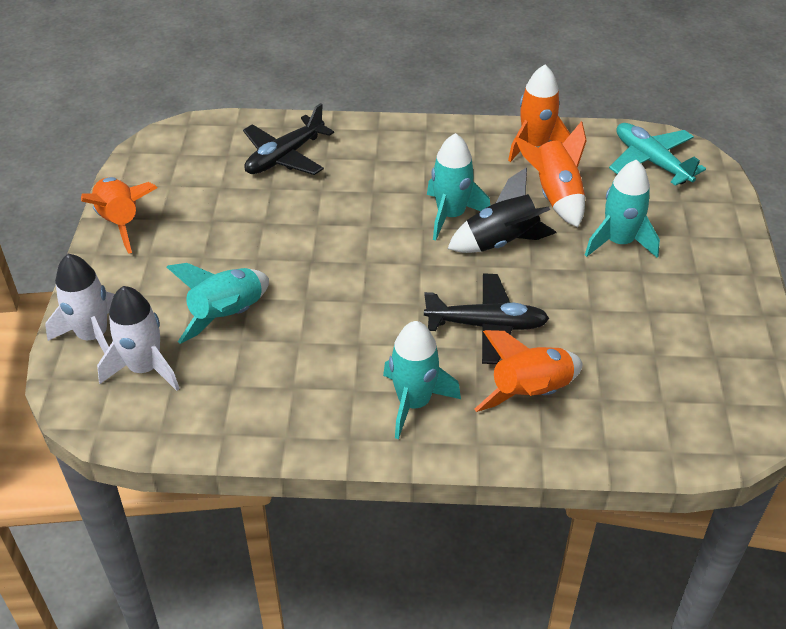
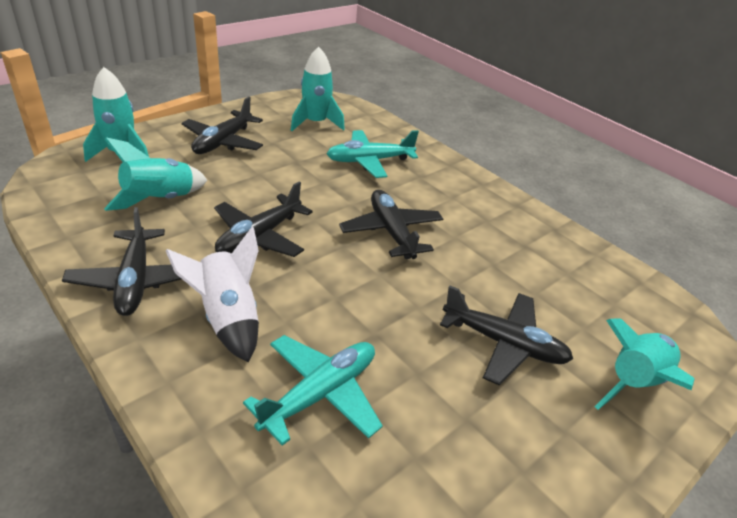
black plane: 2 -> 5
black rocket: 1 -> 0
orange rocket: 4 -> 0
turquoise plane: 1 -> 2
white rocket: 2 -> 1

